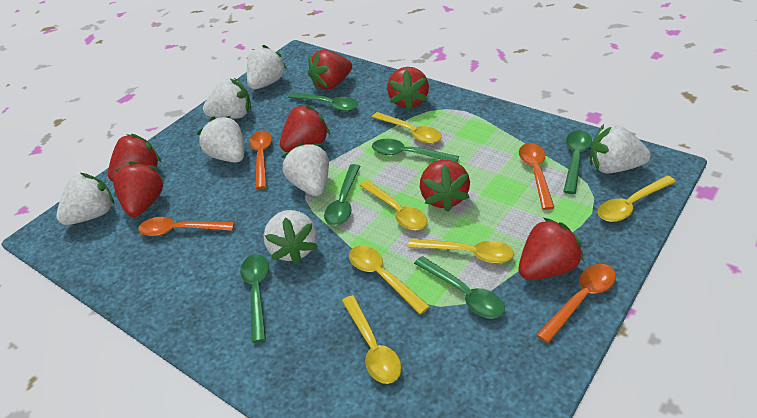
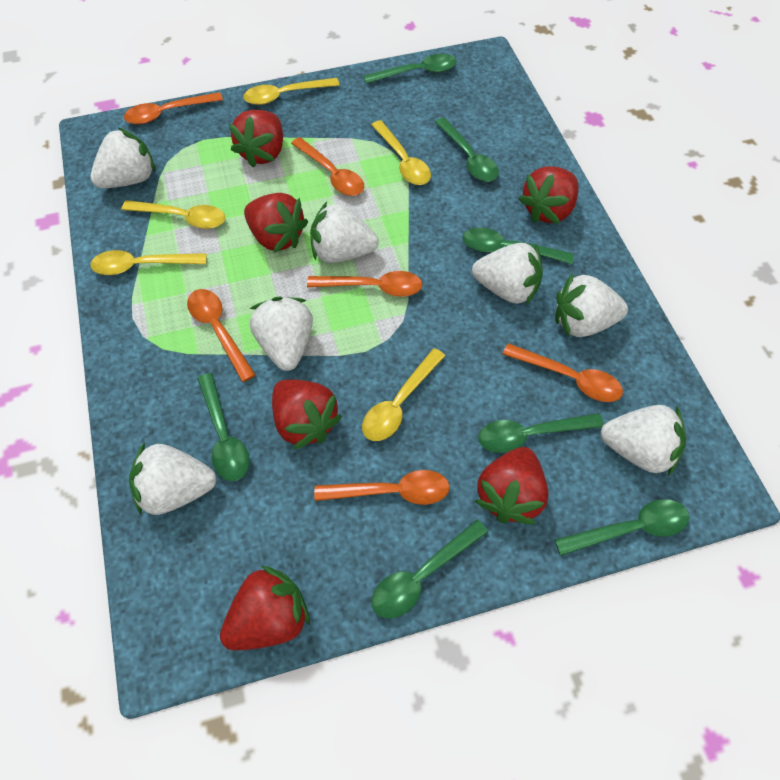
green spoon: 6 -> 7
orange spoon: 4 -> 6
red strawberry: 7 -> 6
yellow spoon: 6 -> 5

